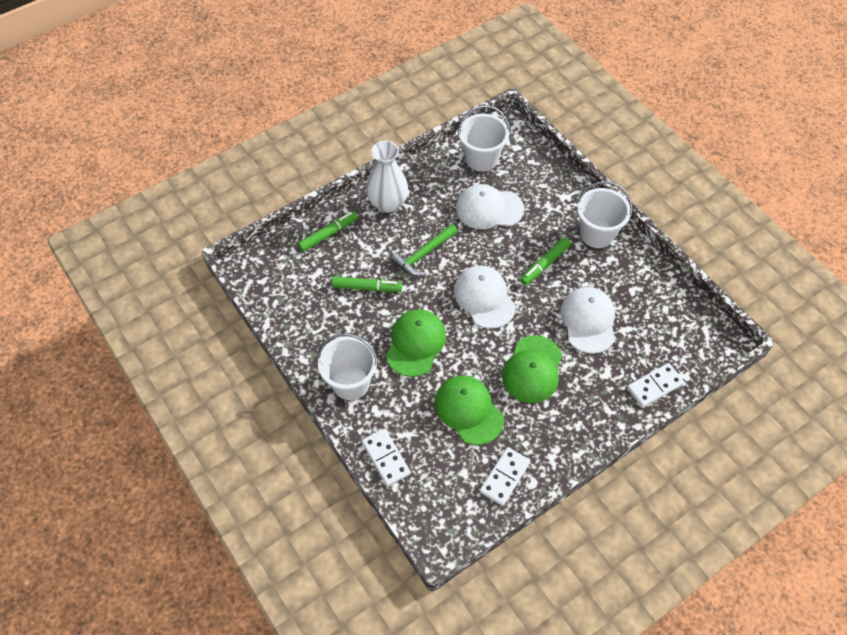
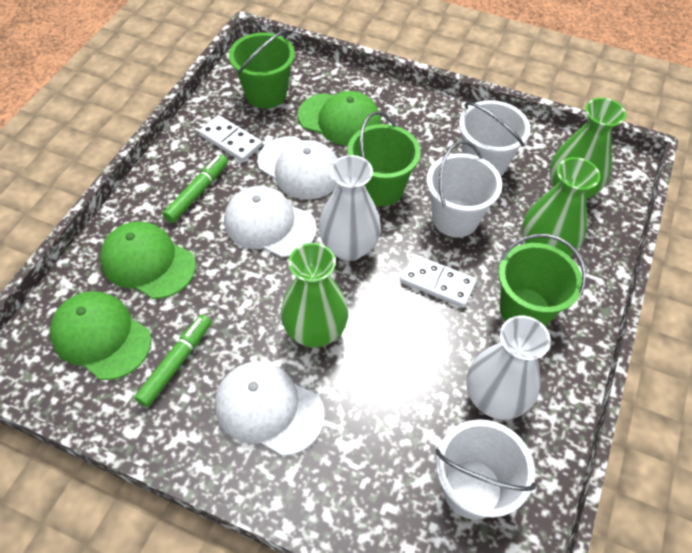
green bucket: 0 -> 3
green hammer: 1 -> 0
green marker: 3 -> 2
green vase: 0 -> 3
white domino: 3 -> 2
white vase: 1 -> 2

